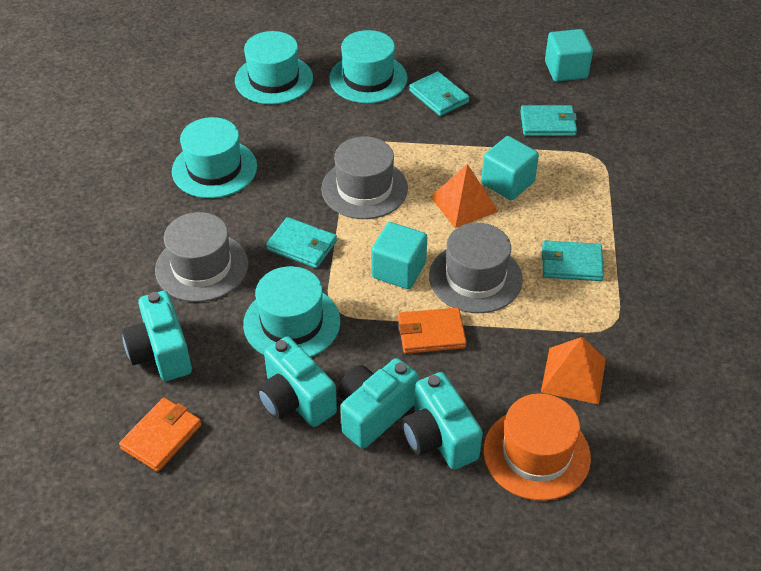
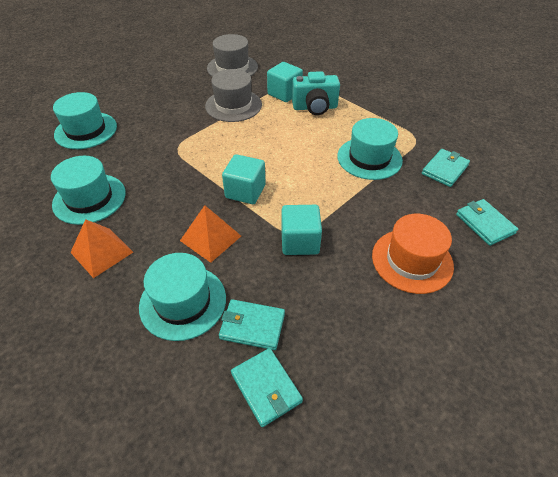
grey hat: 3 -> 2
orange wallet: 2 -> 0
turquoise camera: 4 -> 1

